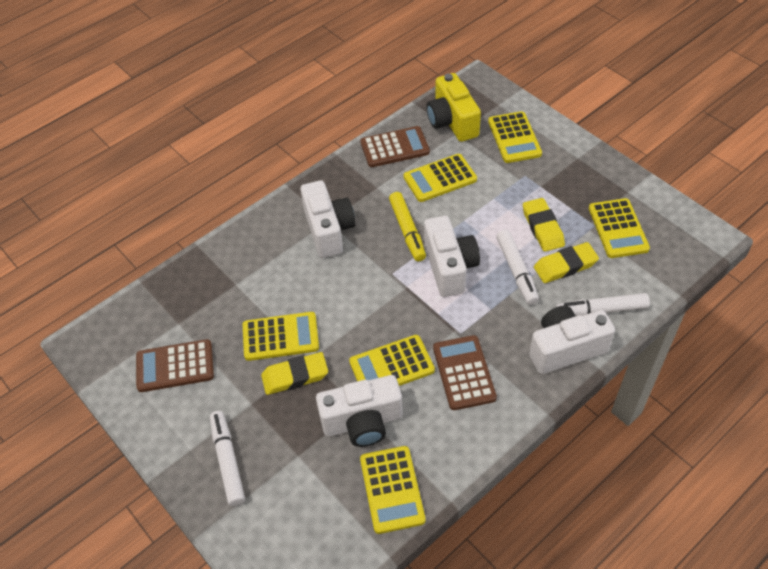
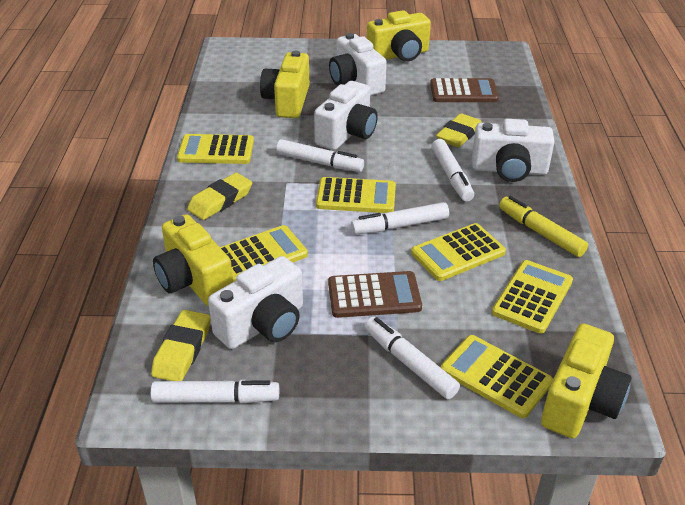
brown calculator: 3 -> 2
white marker: 3 -> 5
yellow camera: 1 -> 4

